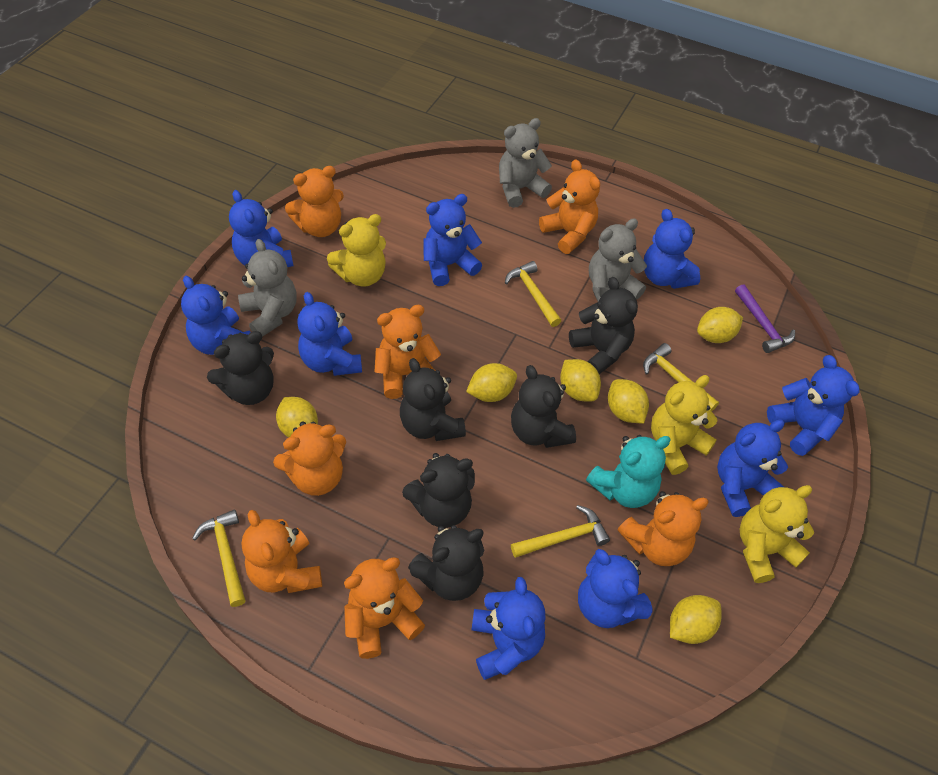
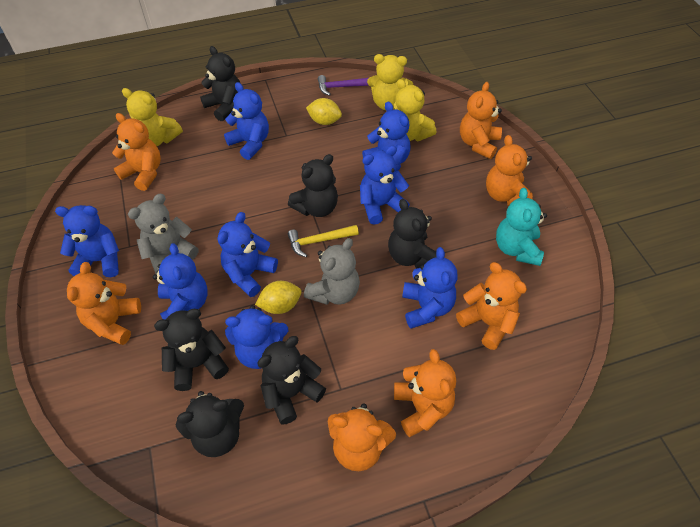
blue teddy bear: 9 -> 8
grey teddy bear: 3 -> 2
yellow hammer: 4 -> 1
yellow lemon: 6 -> 2

